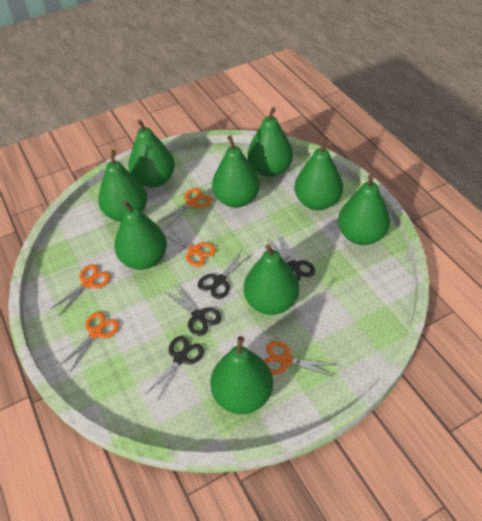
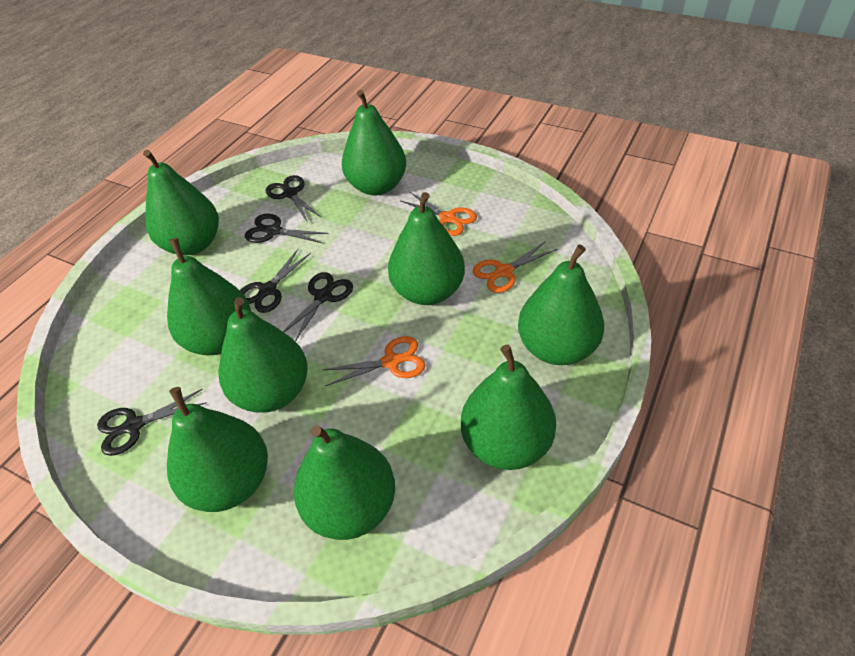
black scissors: 4 -> 5
orange scissors: 5 -> 3

